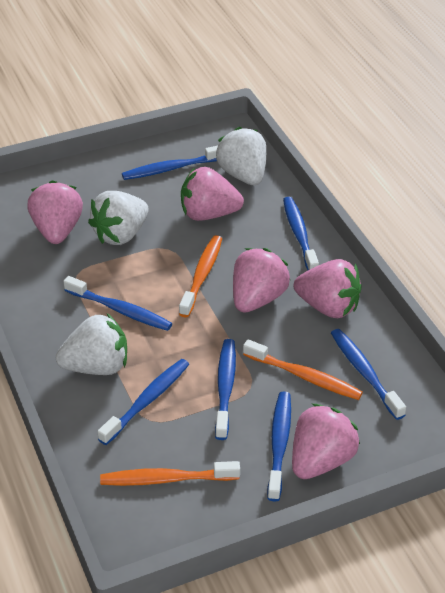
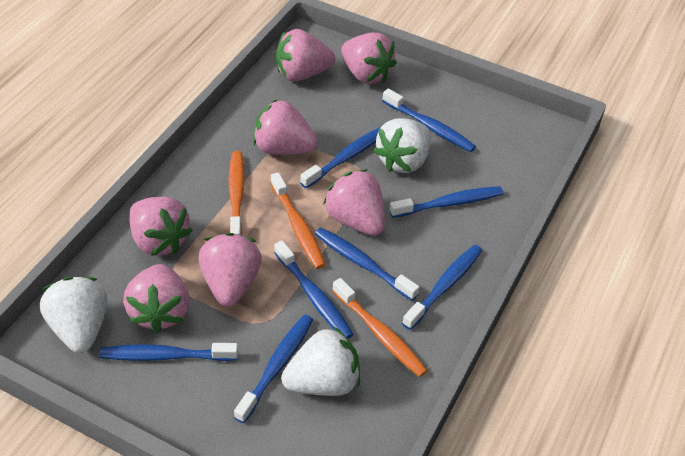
blue toothbrush: 7 -> 8
pink strawberry: 5 -> 7

